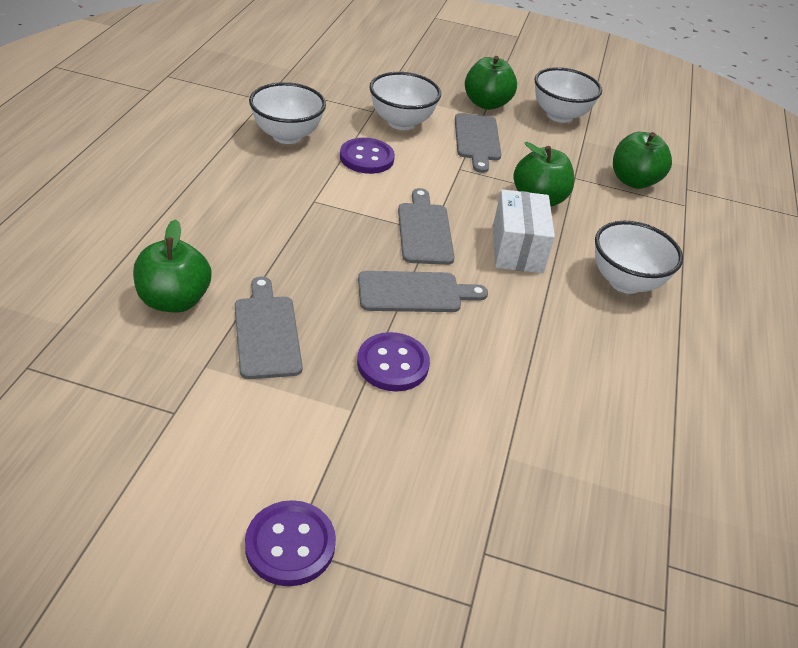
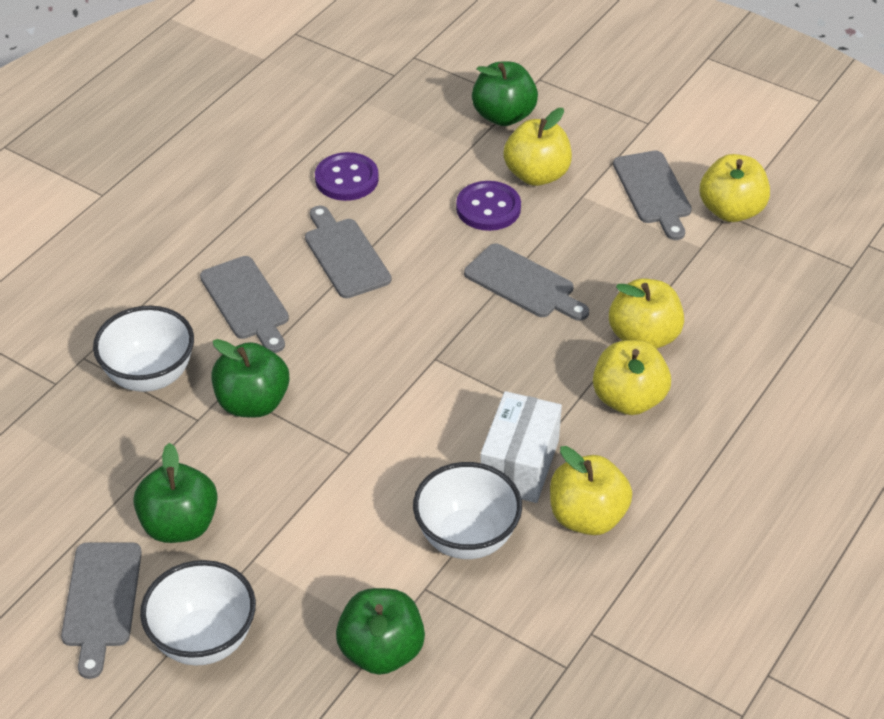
grey cutting board: 4 -> 5
purple button: 3 -> 2
white bowl: 4 -> 3
yellow apple: 0 -> 5

